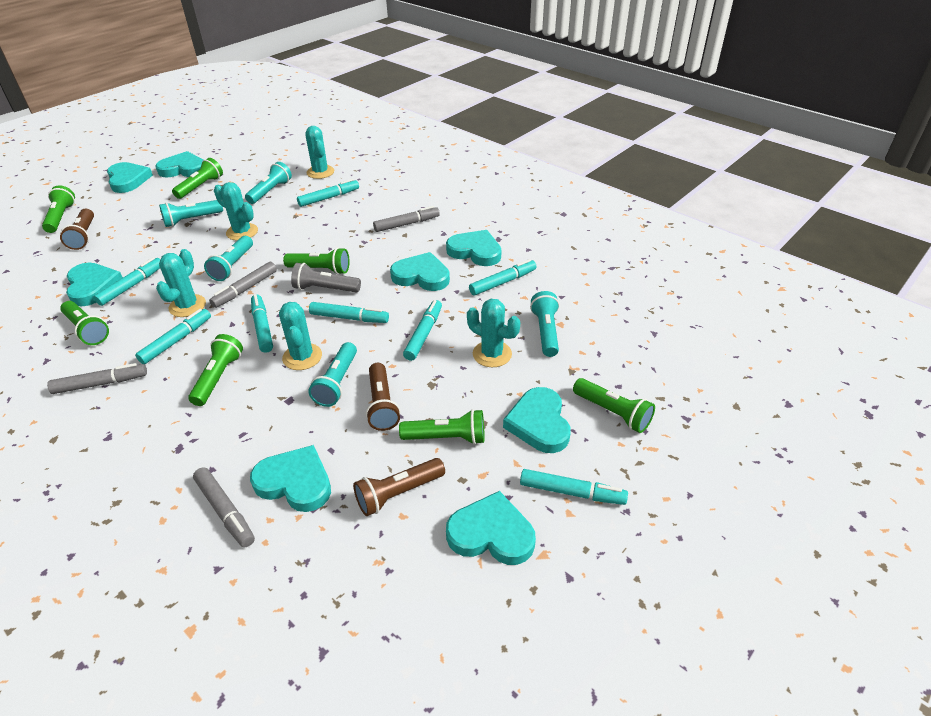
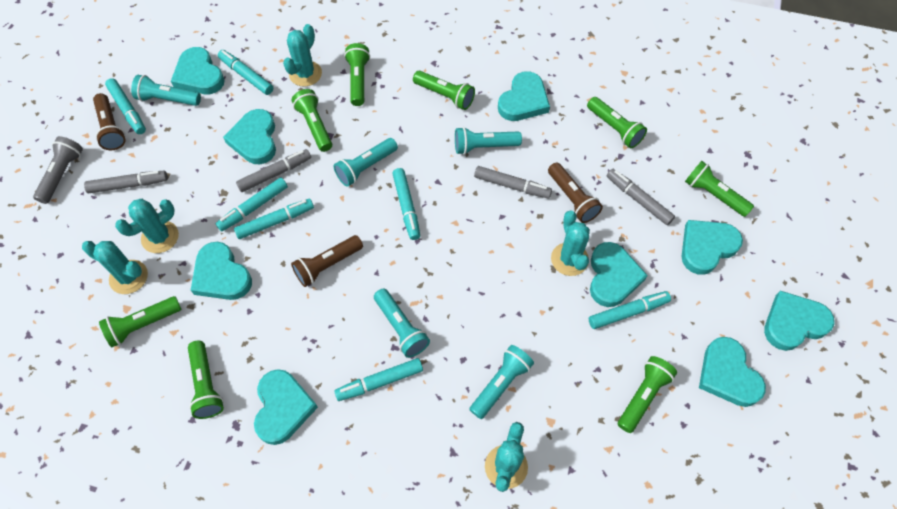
green flashlight: 7 -> 8
turquoise heart: 8 -> 9
turquoise marker: 8 -> 7

